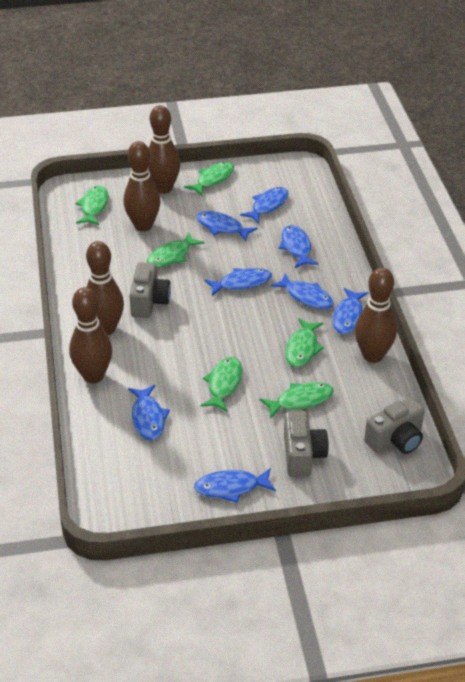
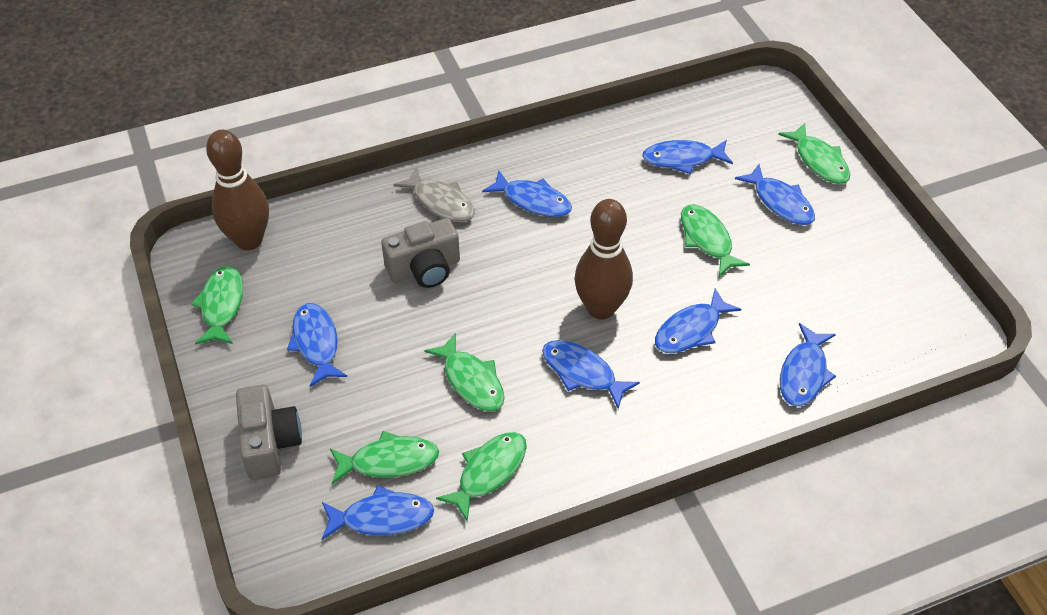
brown bowling pin: 5 -> 2
grey camera: 3 -> 2
grey fish: 0 -> 1

